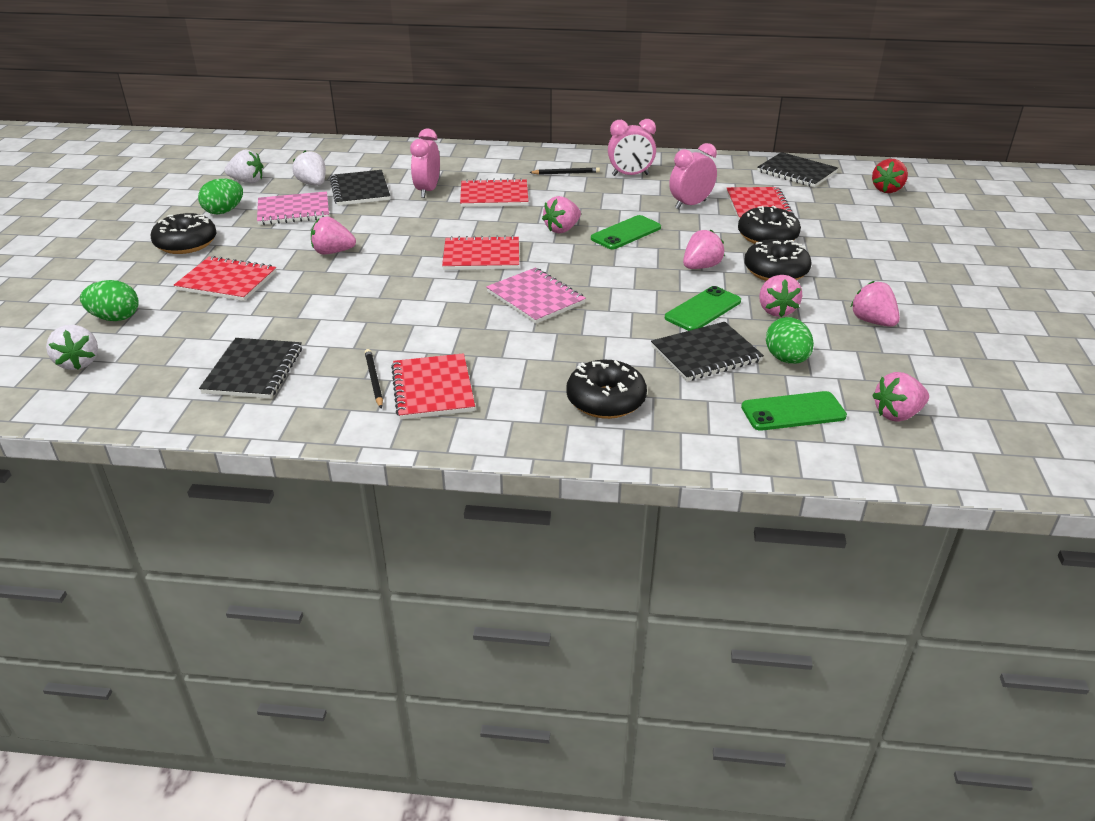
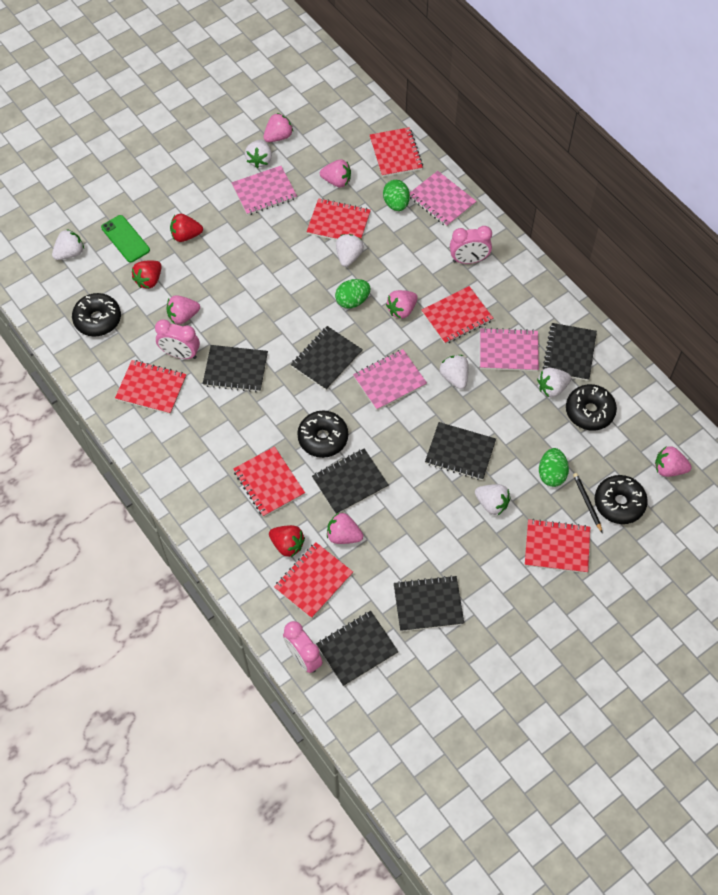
black notebook: 4 -> 7
black pencil: 2 -> 1
green phone: 3 -> 1
pink notebook: 2 -> 4
red notebook: 5 -> 7
red strawberry: 1 -> 3
white strawberry: 3 -> 6

